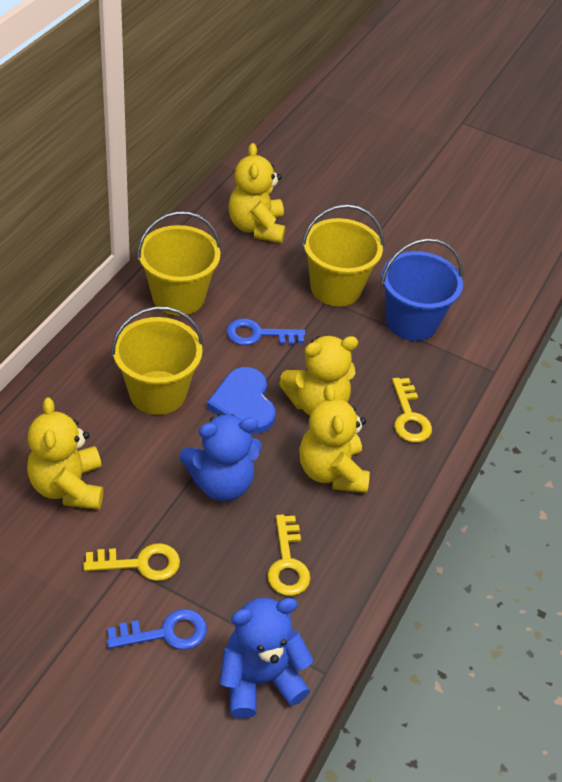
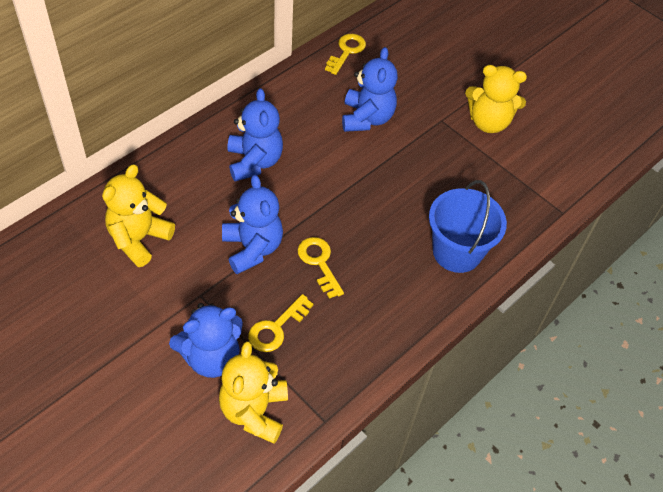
blue heart: 1 -> 0
blue key: 2 -> 0
blue teddy bear: 2 -> 4
yellow bucket: 3 -> 0
yellow teddy bear: 4 -> 3

